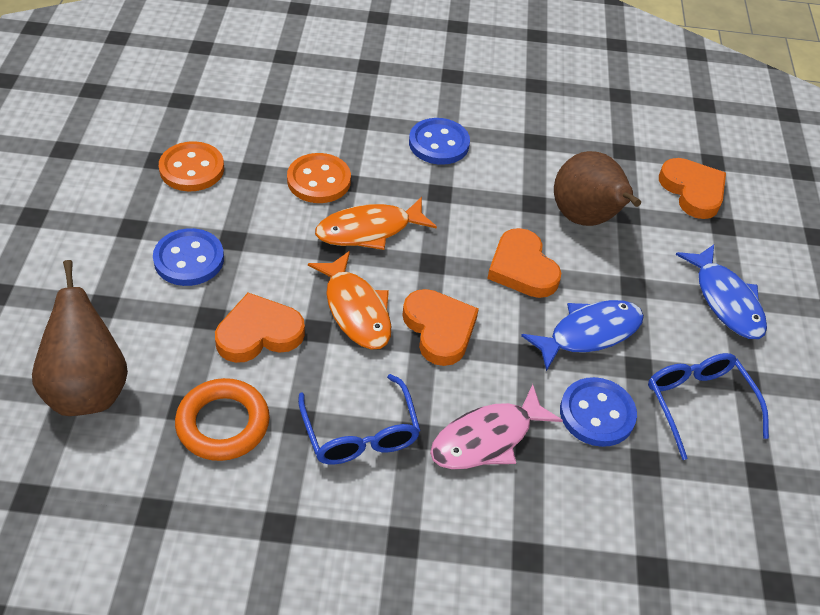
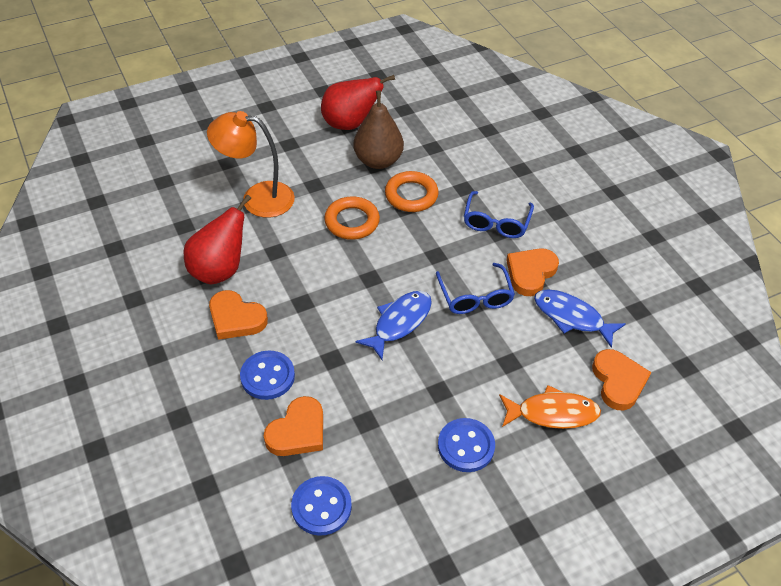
brown pear: 2 -> 1
orange button: 2 -> 0
orange fish: 2 -> 1
orange lamp: 0 -> 1
orange ring: 1 -> 2
pink fish: 1 -> 0
red pear: 0 -> 2

